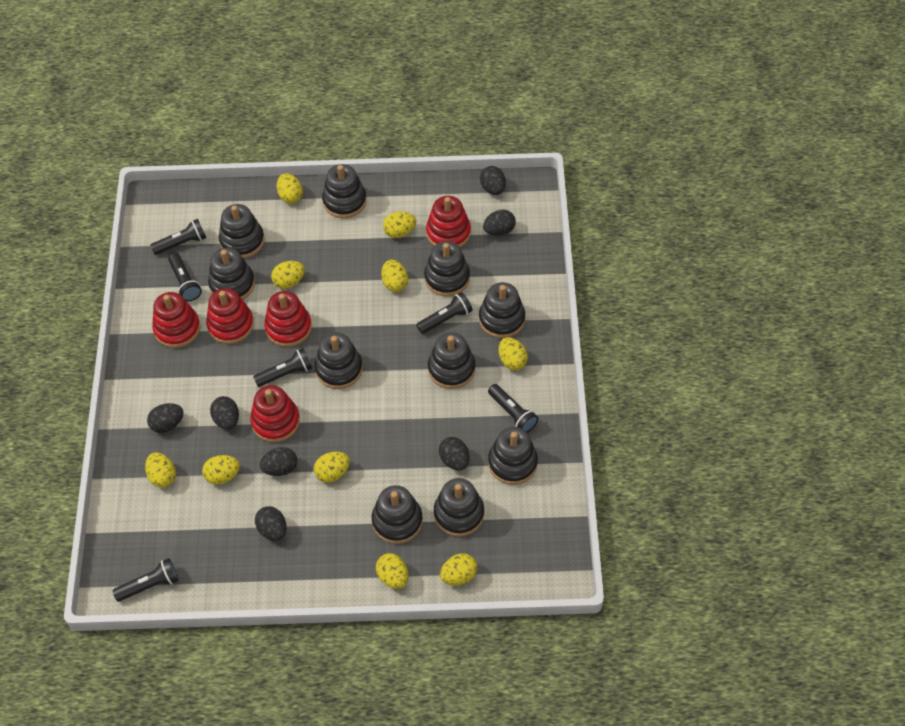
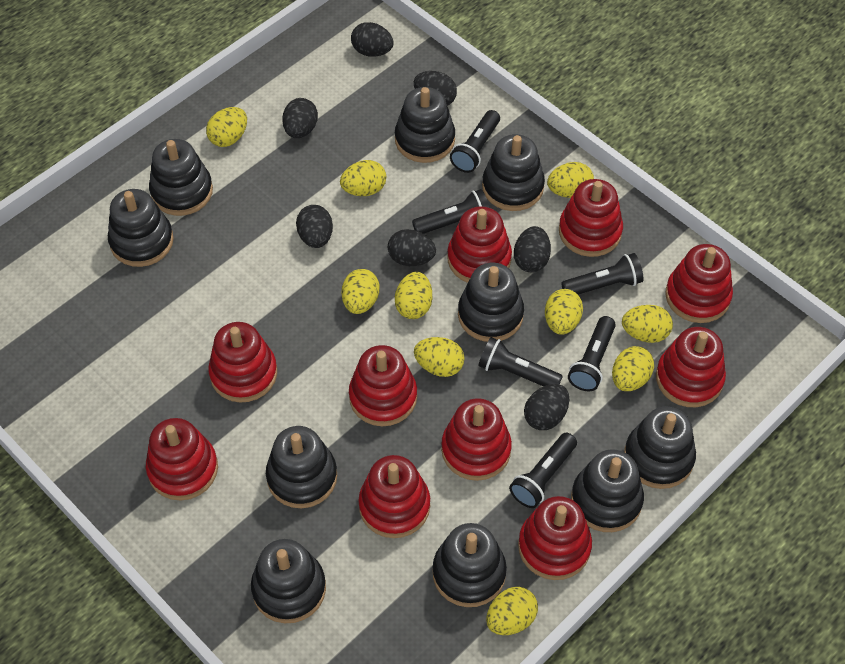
red stacking toy: 5 -> 10

